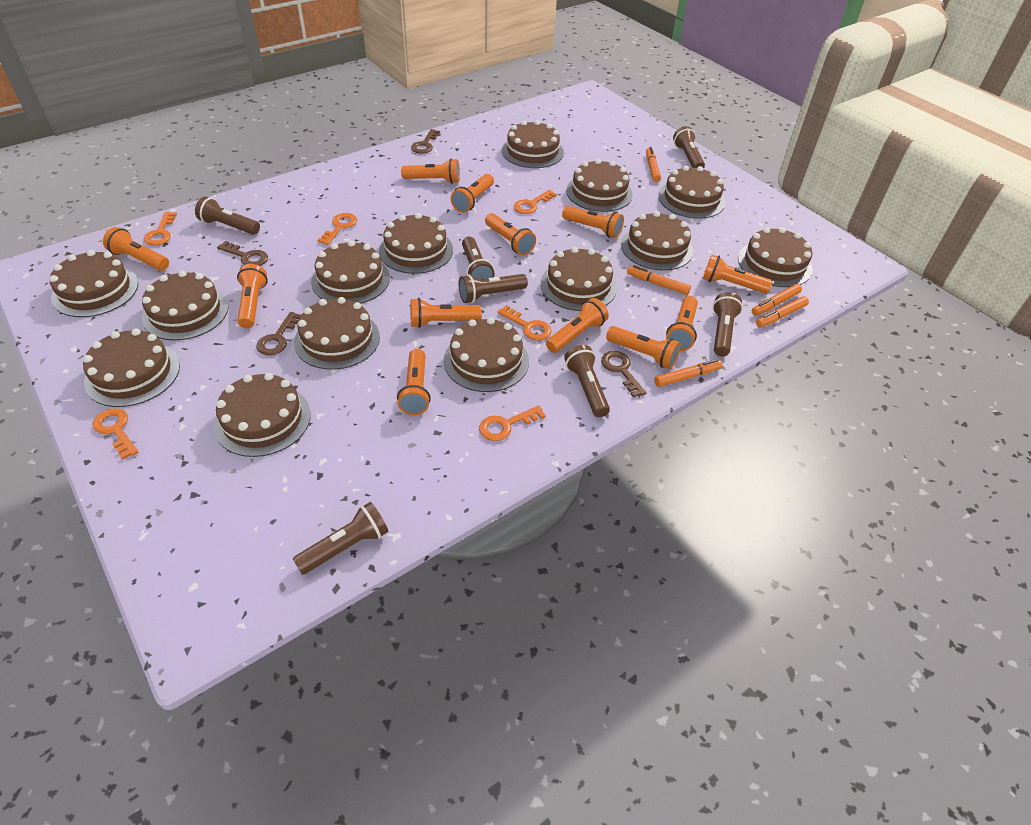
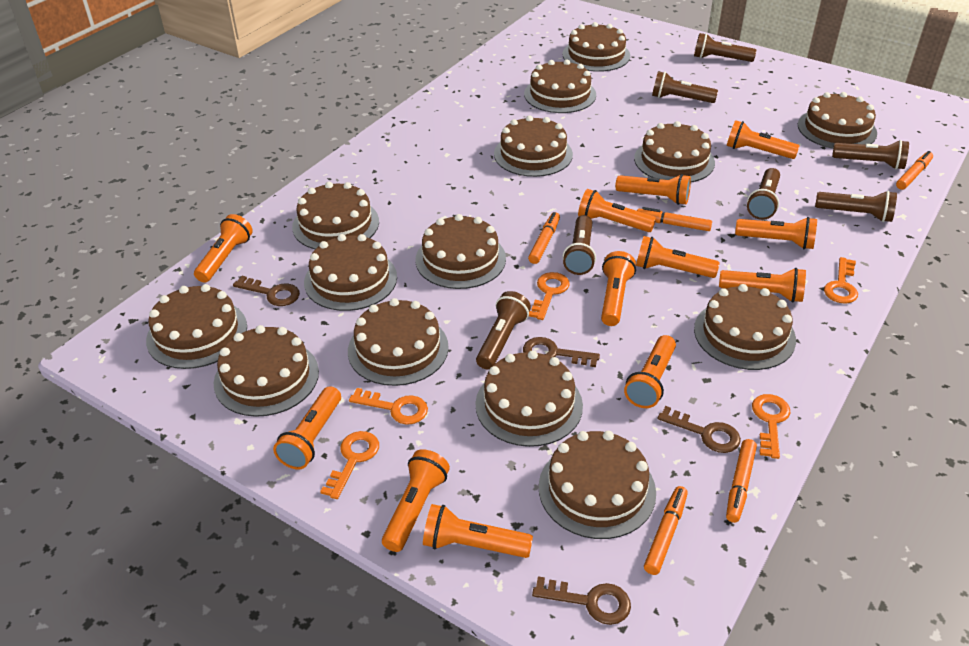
orange key: 6 -> 5

